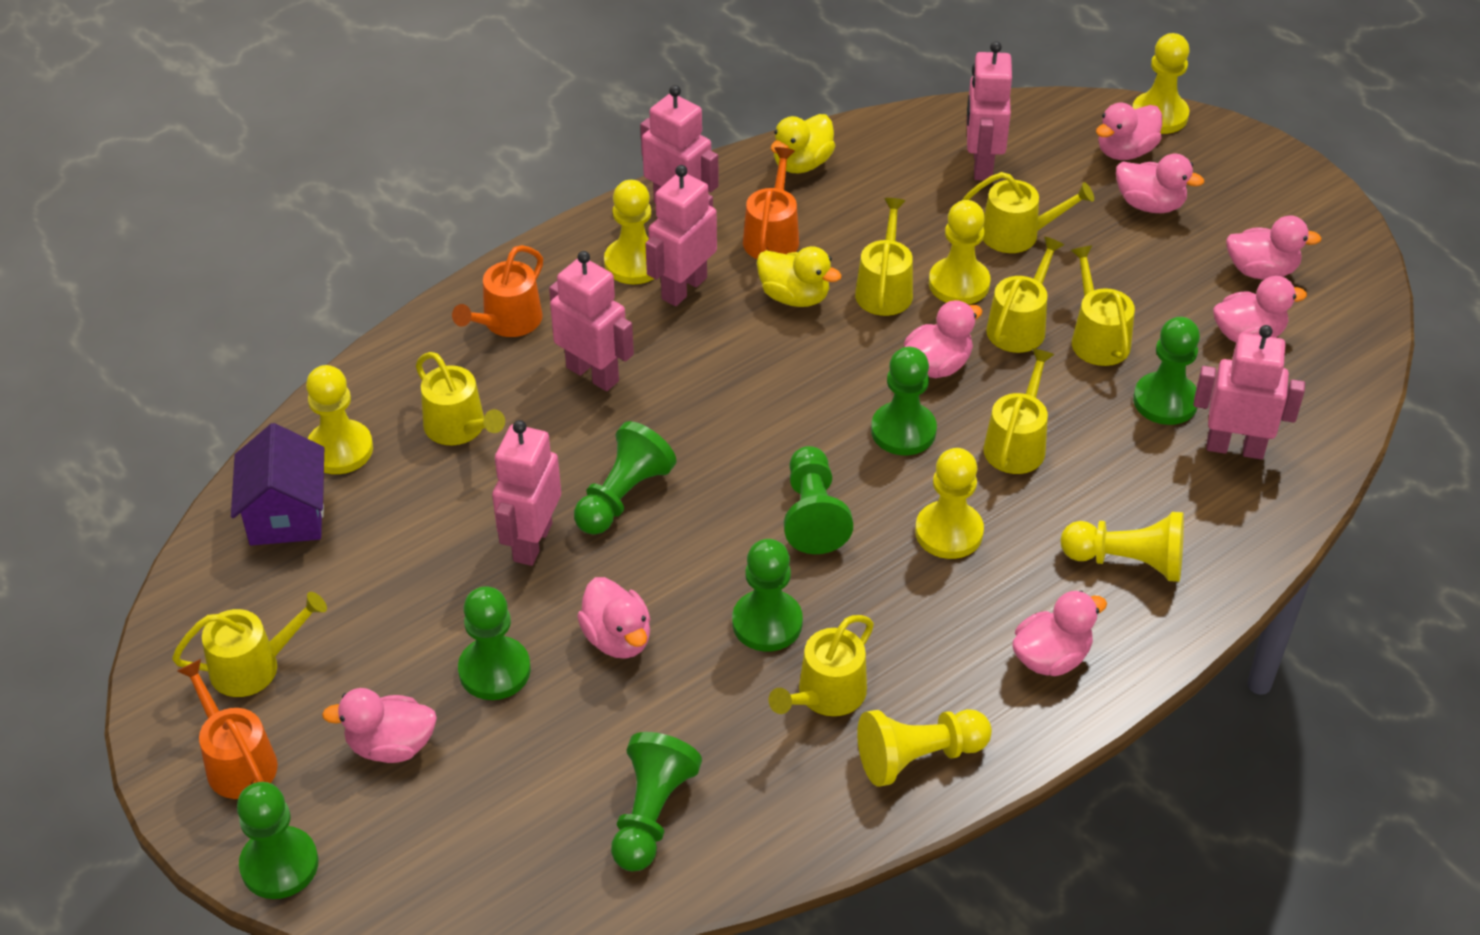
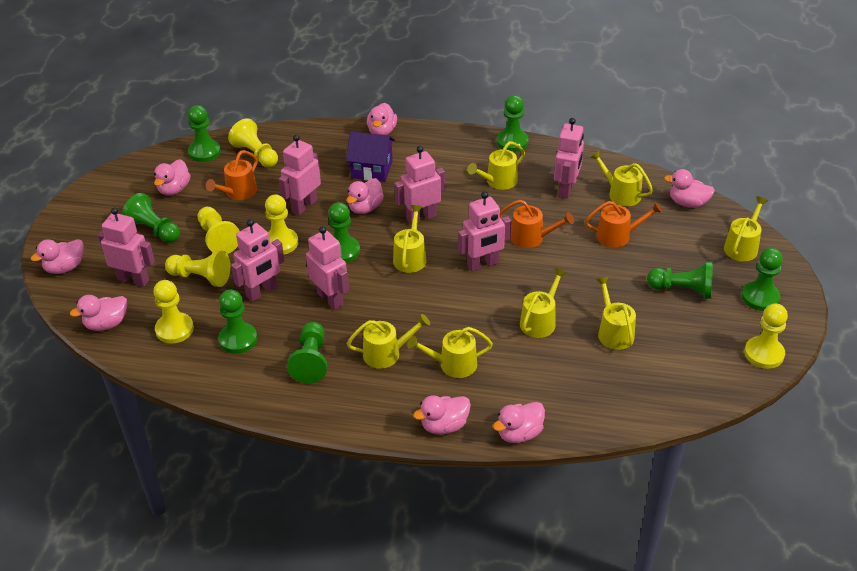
pink robot: 6 -> 7
yellow duck: 2 -> 0
yellow pawn: 7 -> 6

